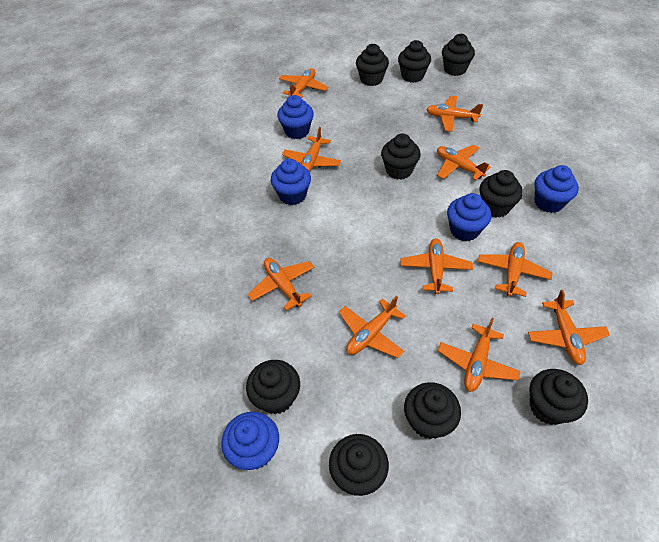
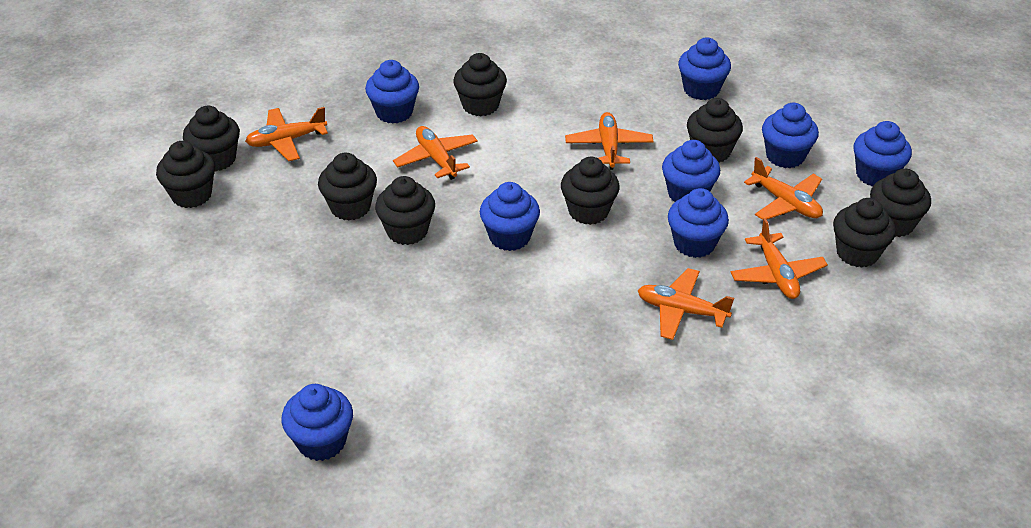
blue cupcake: 5 -> 8
orange plane: 10 -> 6

